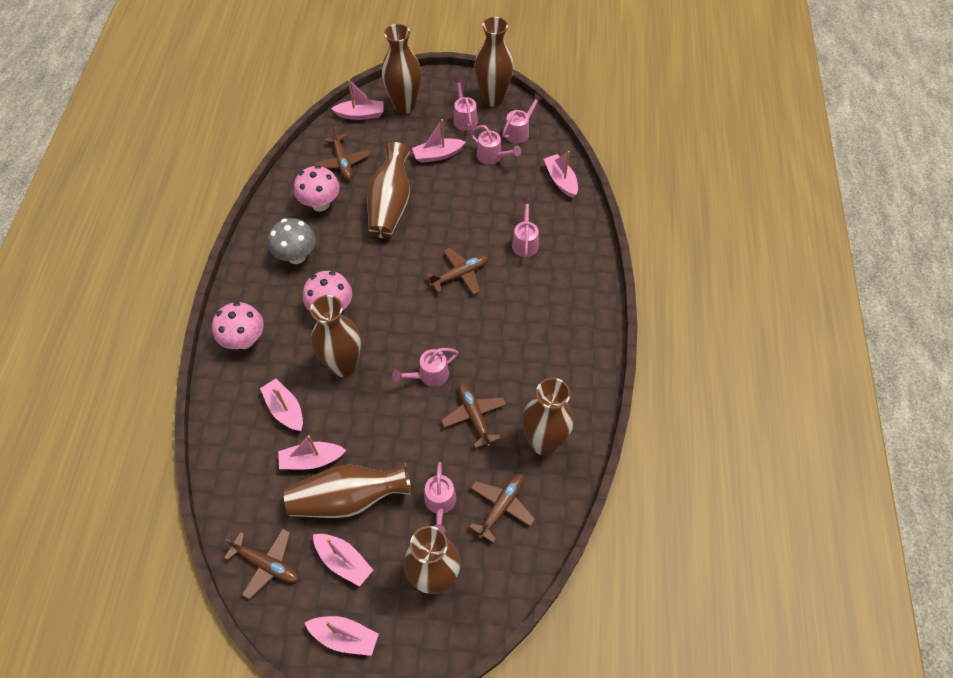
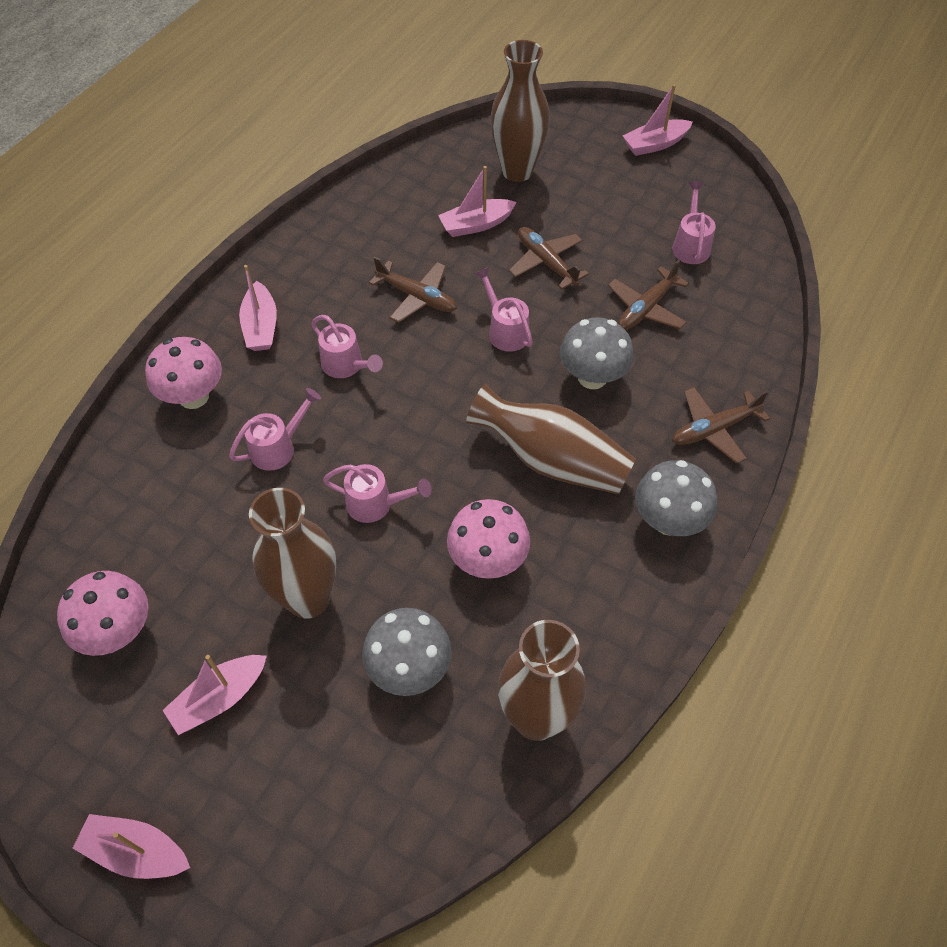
brown plane: 5 -> 4
brown vase: 7 -> 4
grey mushroom: 1 -> 3
pink boat: 7 -> 5
pink watering can: 6 -> 5

